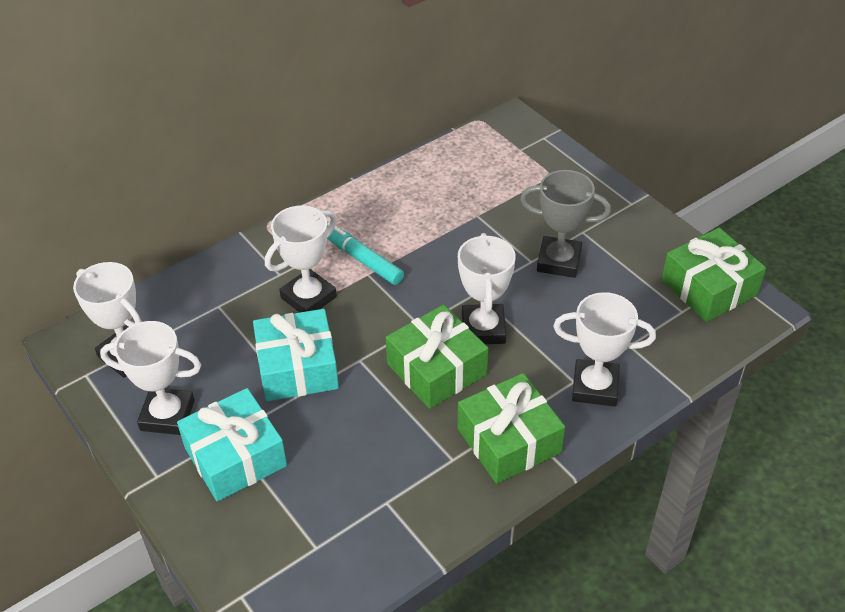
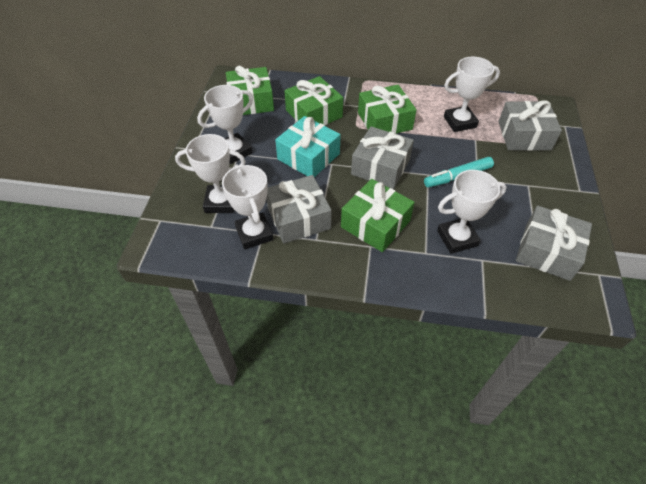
green gift: 3 -> 4
grey gift: 0 -> 4
grey trophy: 1 -> 0
turquoise gift: 2 -> 1

